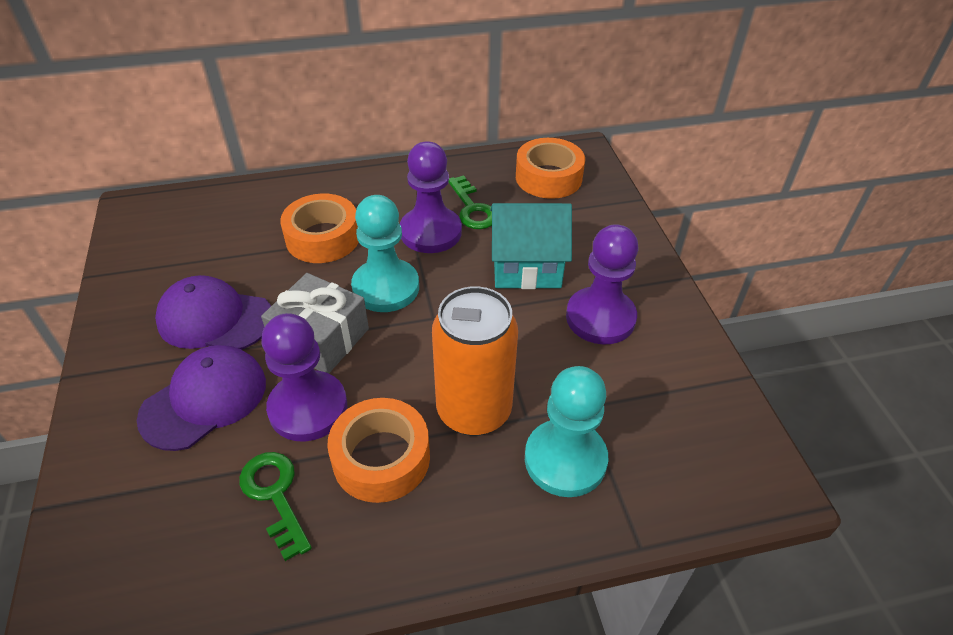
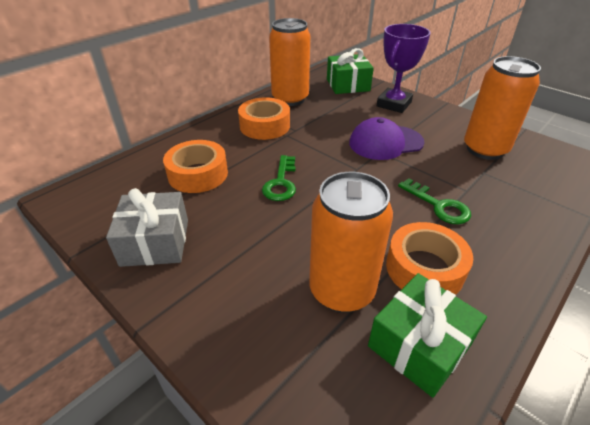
green gift: 0 -> 2
orange can: 1 -> 3
purple cap: 2 -> 1
purple pawn: 3 -> 0
purple trophy: 0 -> 1
turquoise house: 1 -> 0
turquoise pawn: 2 -> 0

